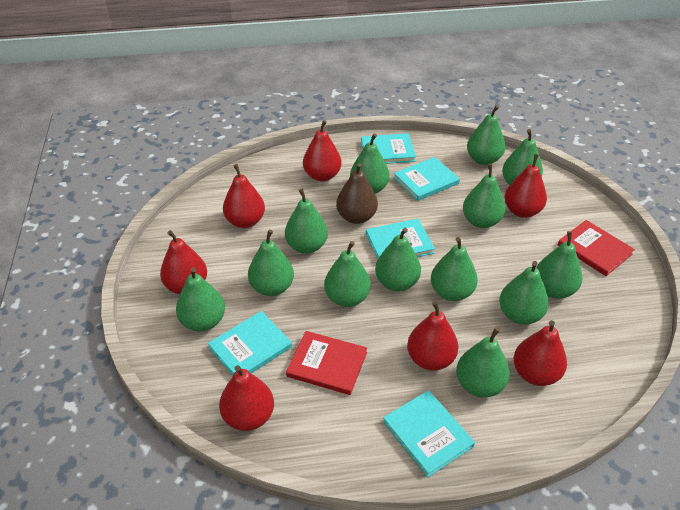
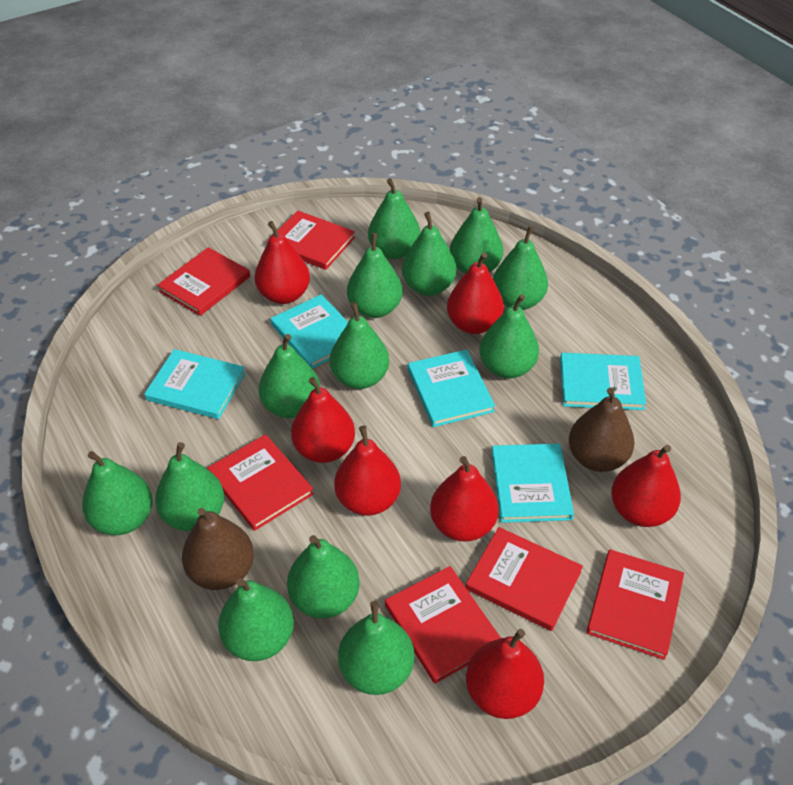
brown pear: 1 -> 2
red book: 2 -> 6

